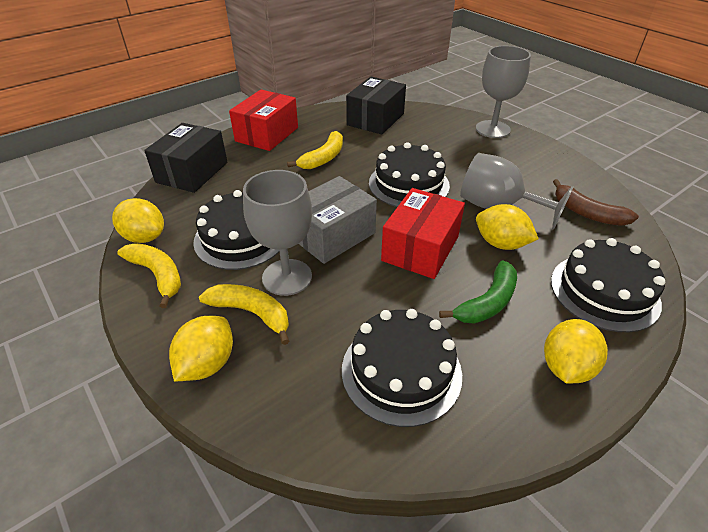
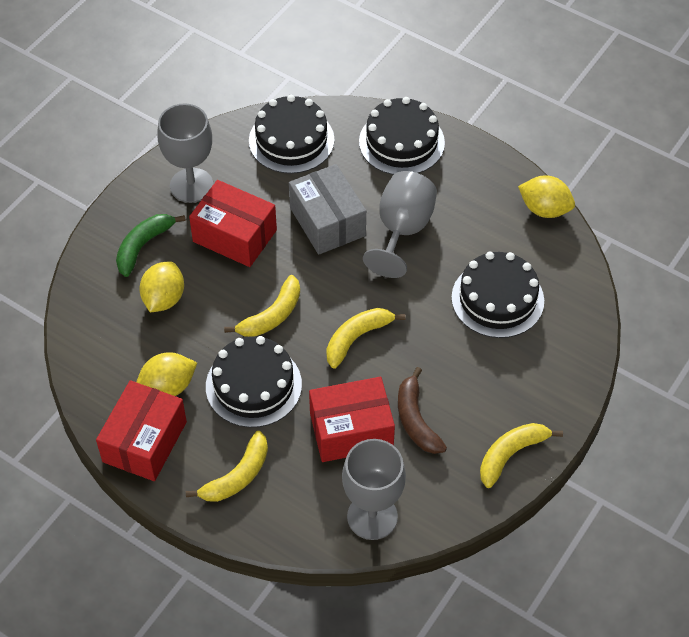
black box: 2 -> 0
red box: 2 -> 3
yellow banana: 3 -> 4
yellow lemon: 4 -> 3

